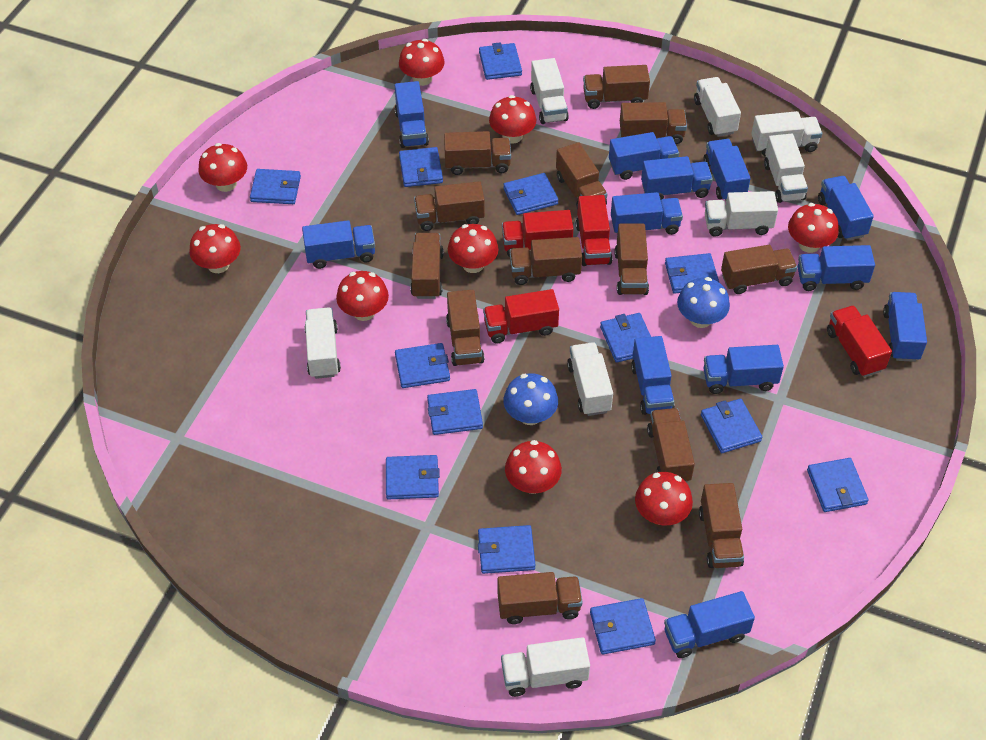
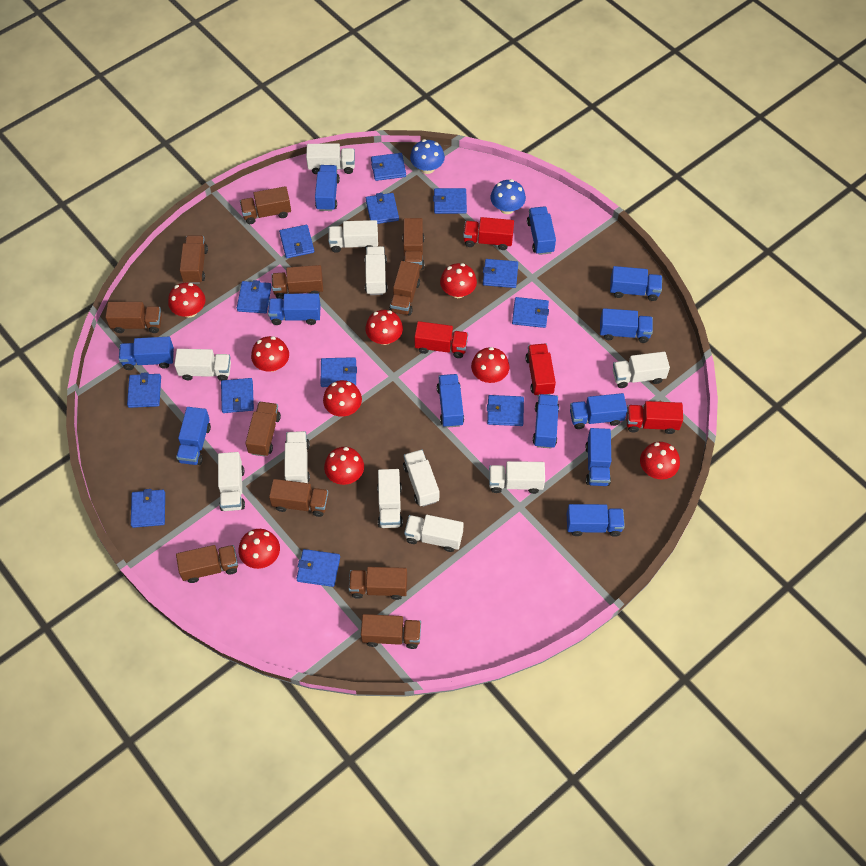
brown truck: 13 -> 11
white truck: 8 -> 11

